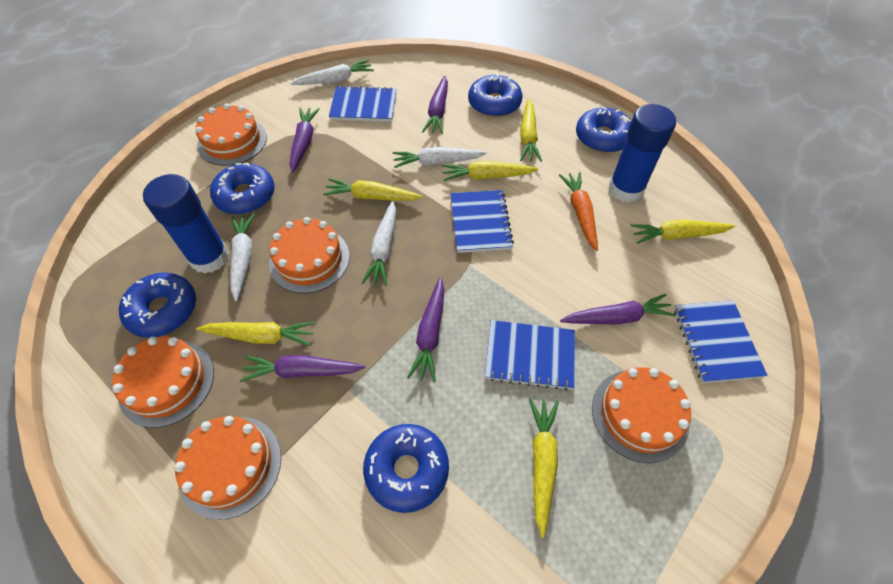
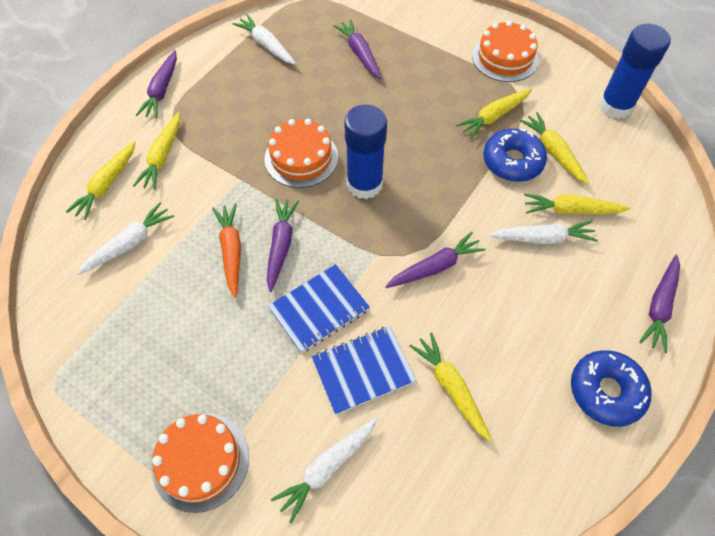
blue donut: 5 -> 2
blue notebook: 4 -> 2
orange cake: 5 -> 3

